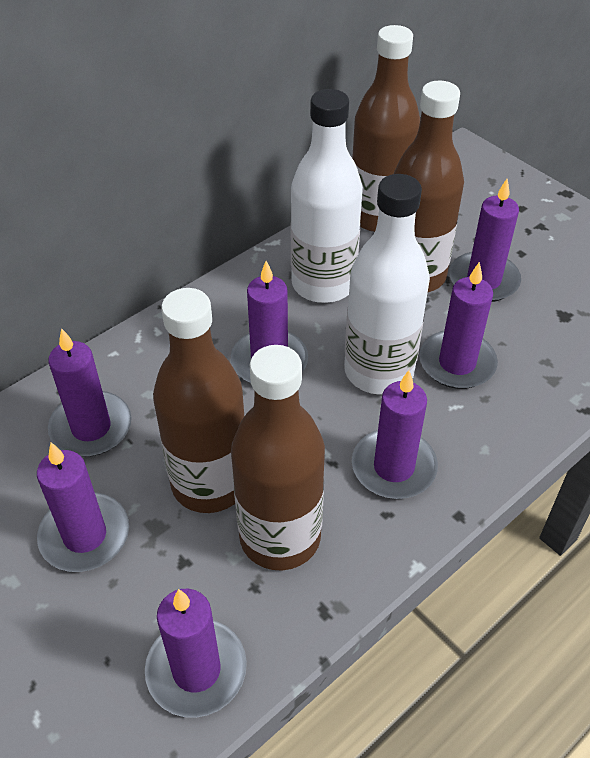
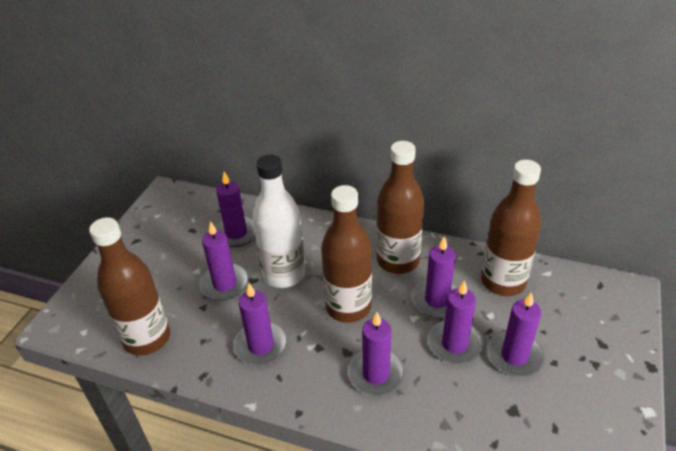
white bottle: 2 -> 1

